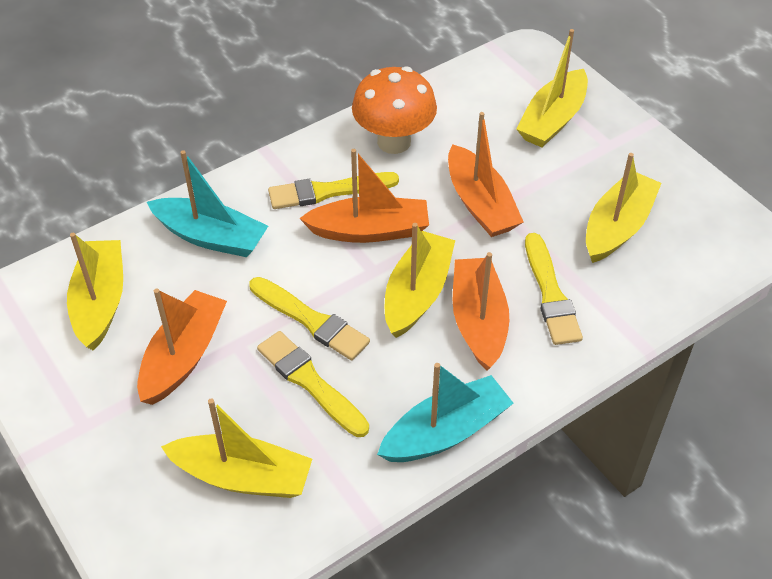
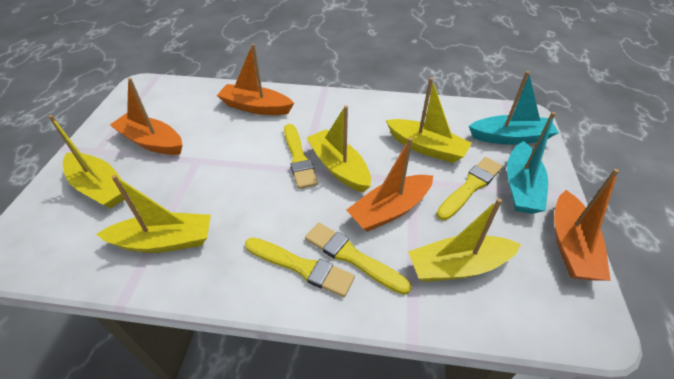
orange mushroom: 1 -> 0

